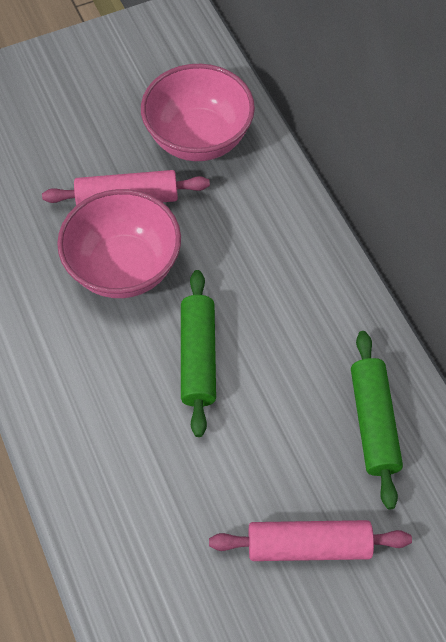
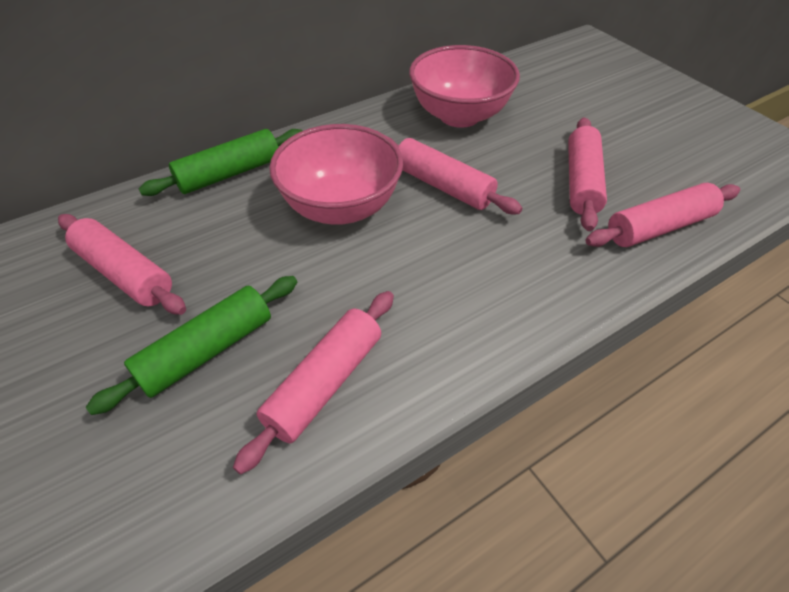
pink rolling pin: 2 -> 5

